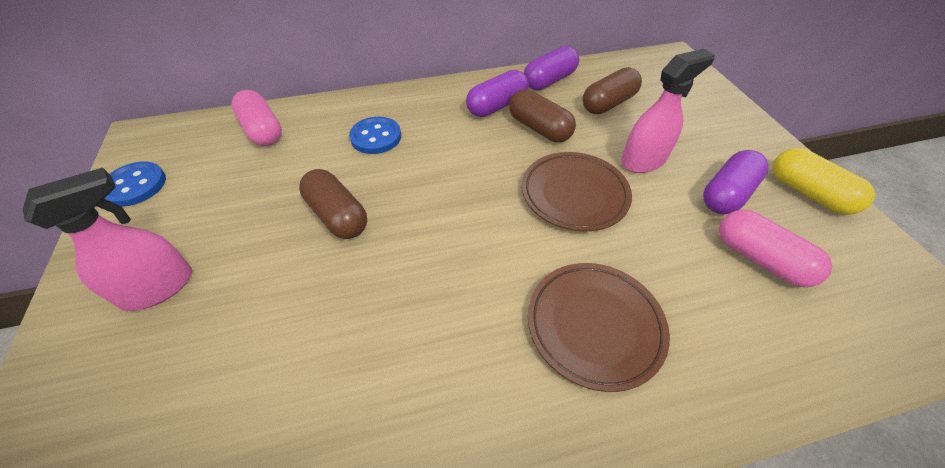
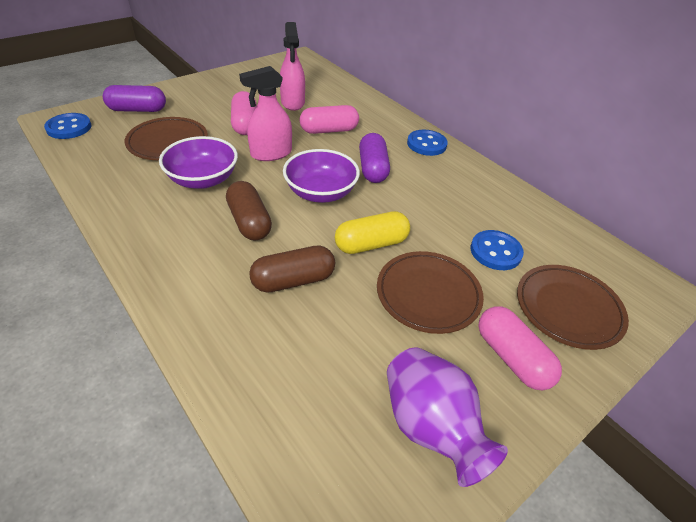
blue button: 2 -> 3
brown capsule: 3 -> 2
brown plate: 2 -> 3
pink capsule: 2 -> 3
purple bowl: 0 -> 2
purple capsule: 3 -> 2
purple vase: 0 -> 1

